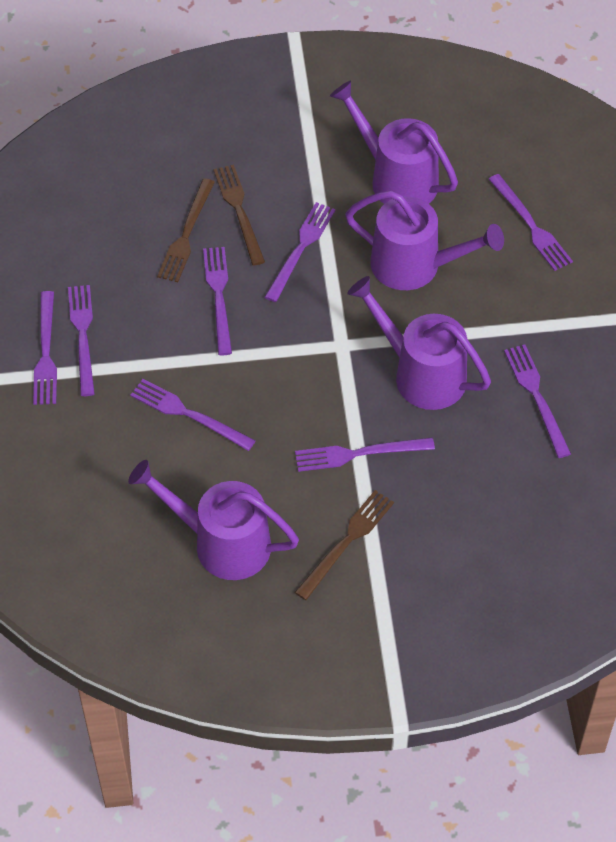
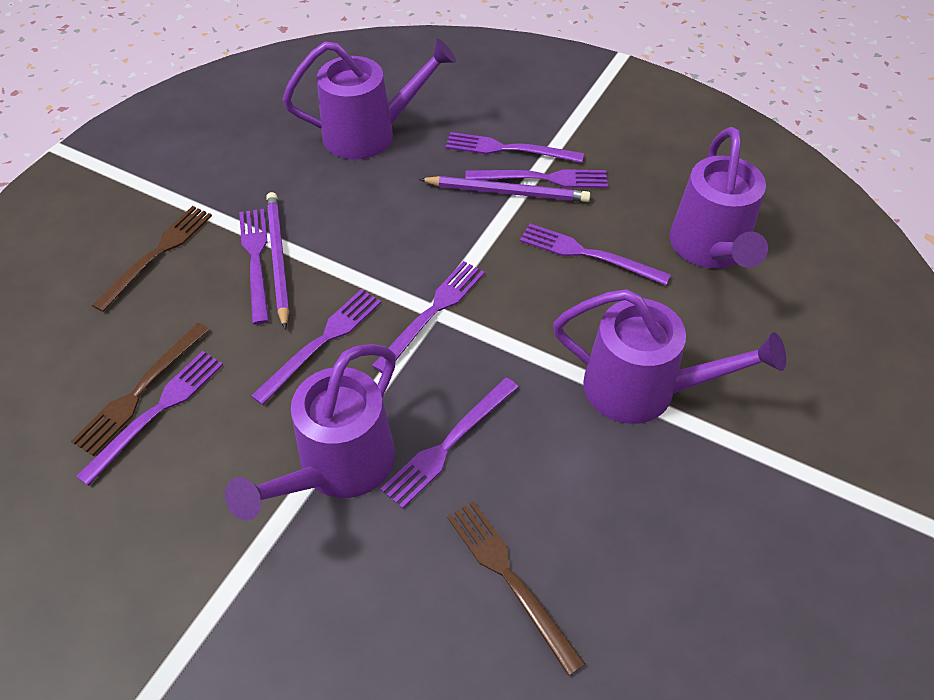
purple pencil: 0 -> 2

